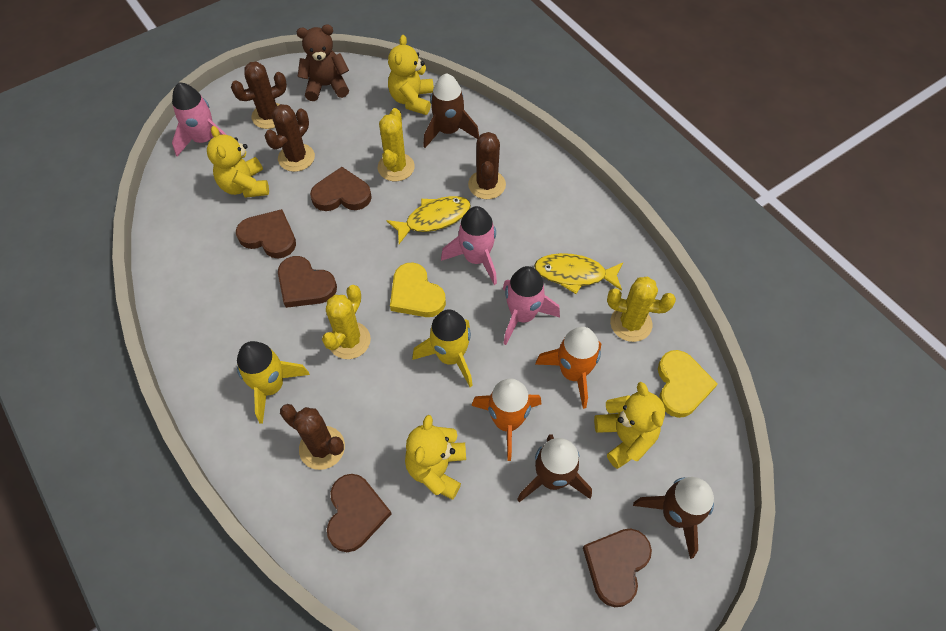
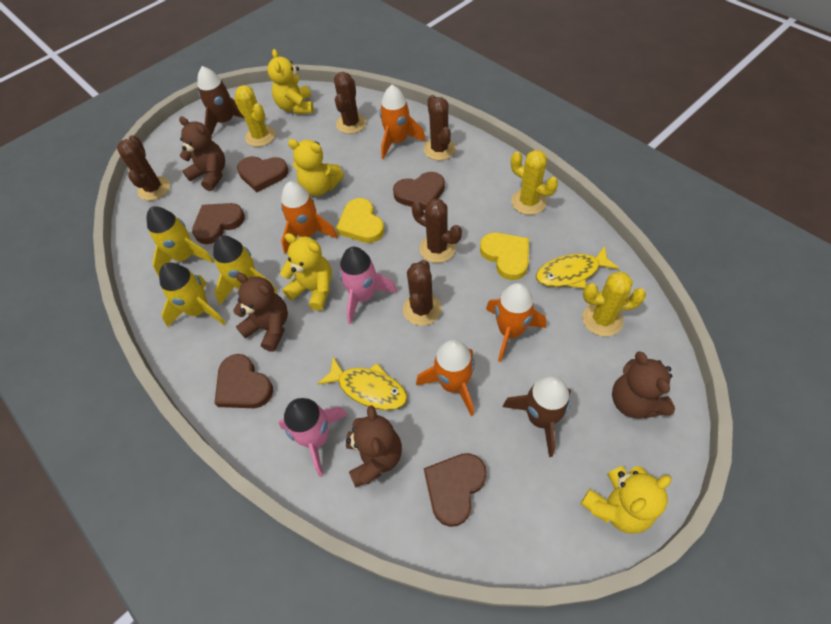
brown cactus: 4 -> 5
brown rocket: 3 -> 2
brown teddy bear: 1 -> 4
orange rocket: 2 -> 4
pink rocket: 3 -> 2
yellow rocket: 2 -> 3

